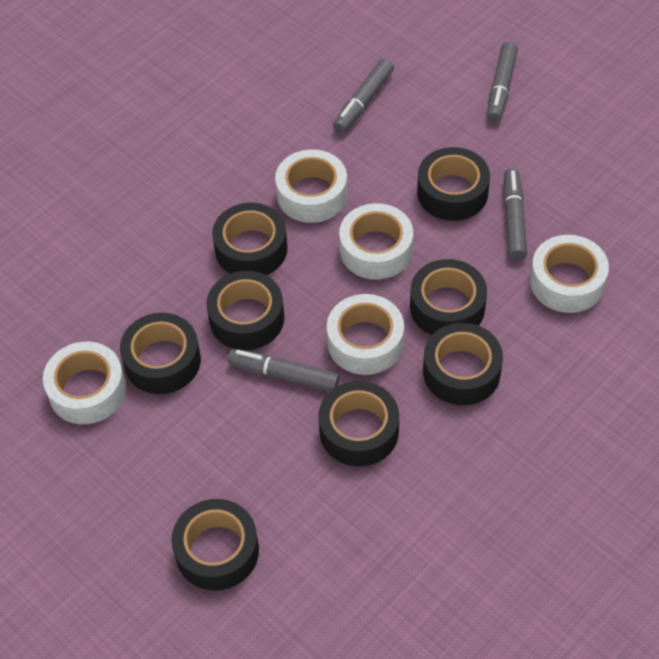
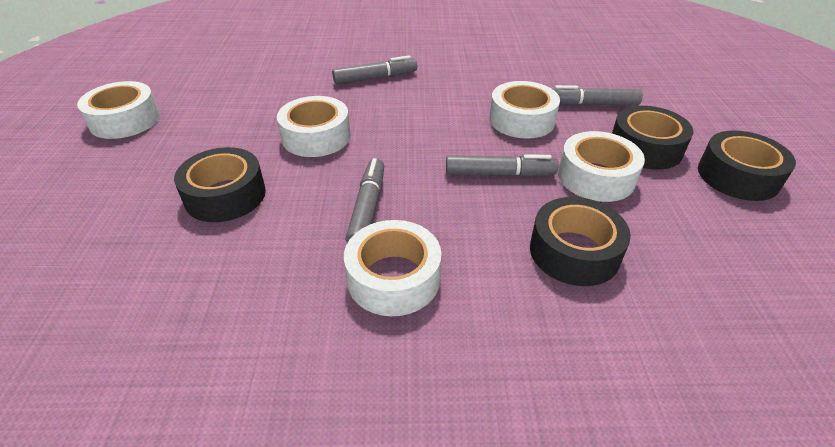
black tape: 8 -> 4

